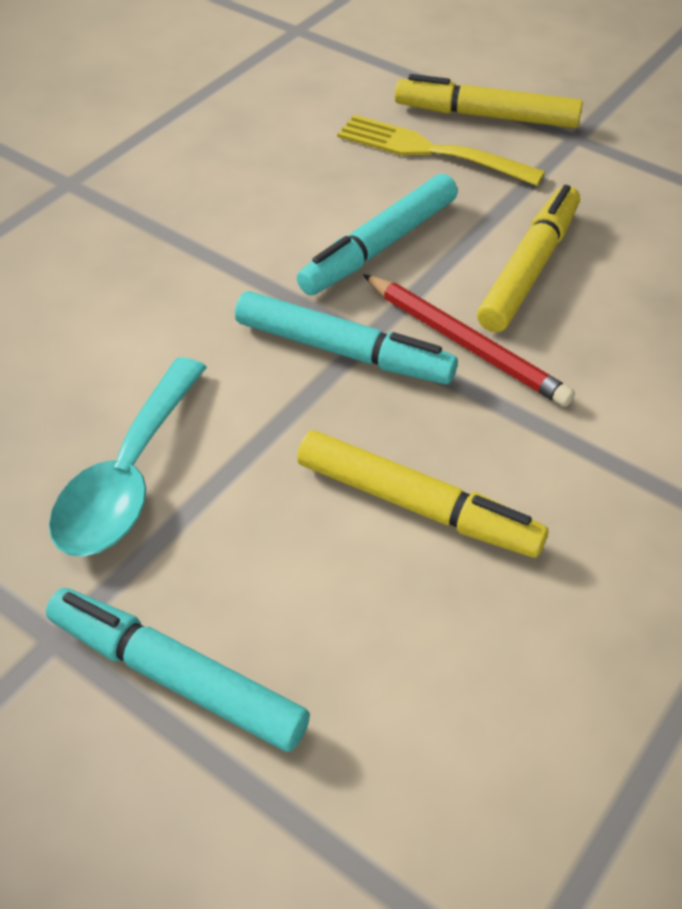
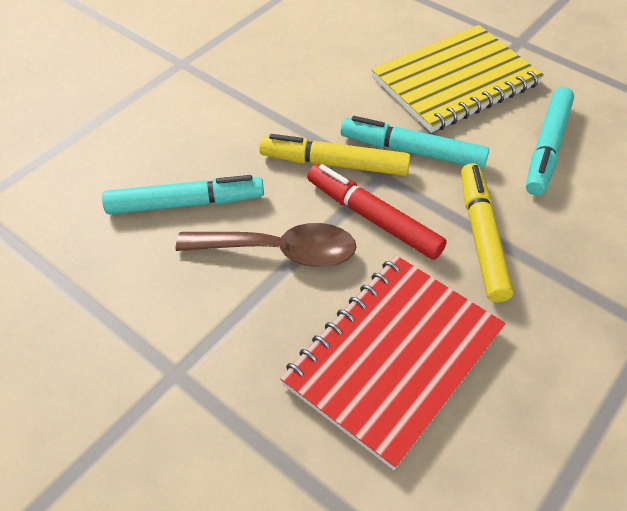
brown spoon: 0 -> 1
red marker: 0 -> 1
red notebook: 0 -> 1
red pencil: 1 -> 0
turquoise spoon: 1 -> 0
yellow fork: 1 -> 0
yellow marker: 3 -> 2
yellow notebook: 0 -> 1

